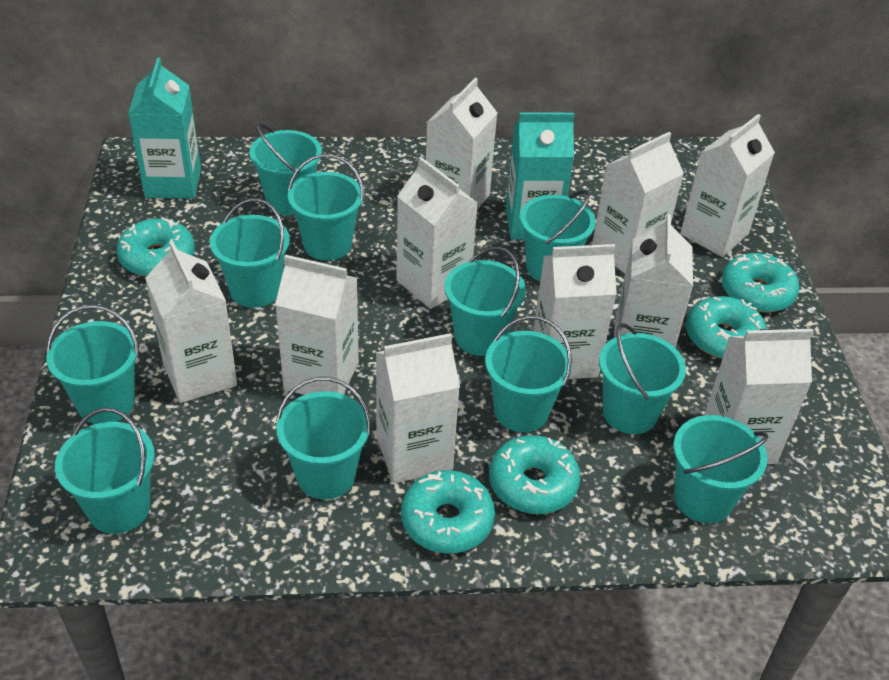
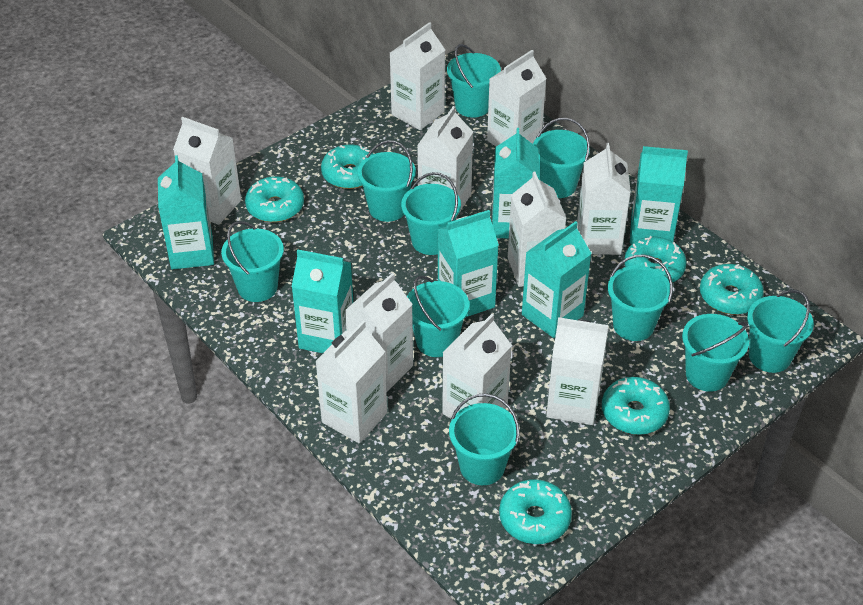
turquoise bucket: 11 -> 10
turquoise carton: 2 -> 6
turquoise donut: 5 -> 6

